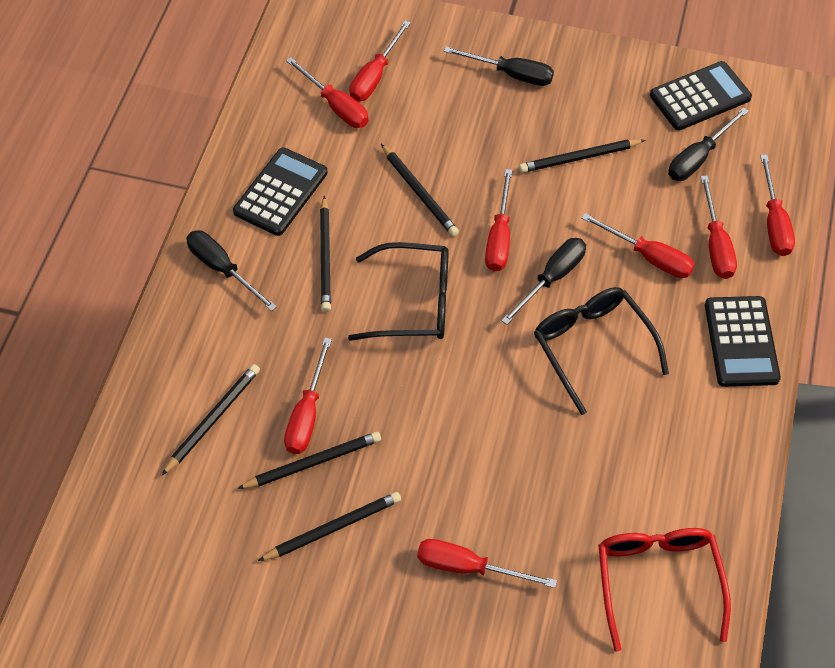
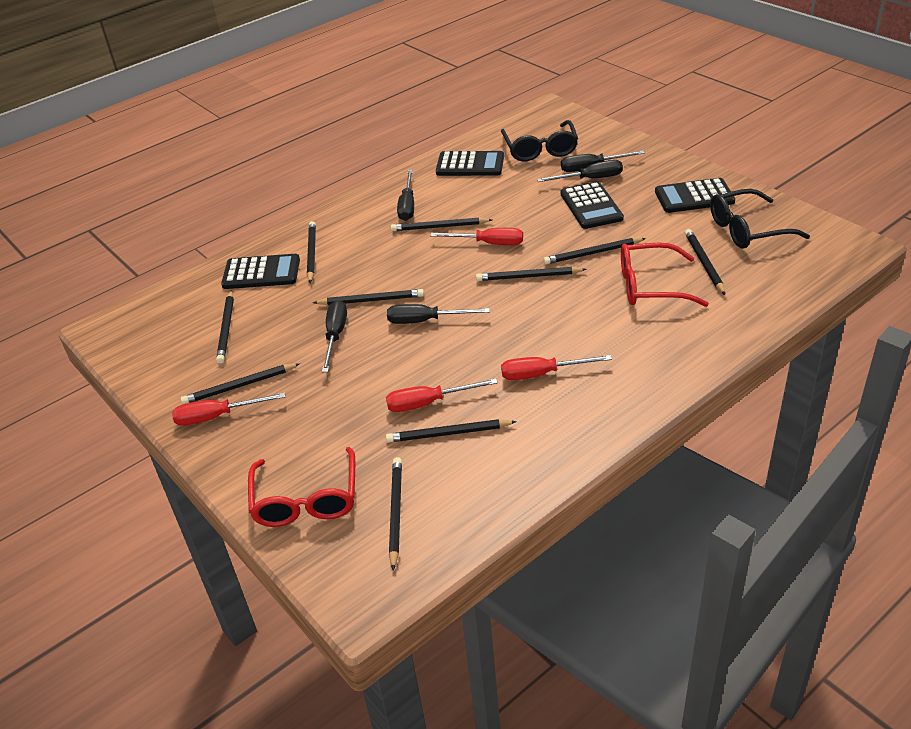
black calculator: 3 -> 4
black pencil: 6 -> 10
black screwdriver: 4 -> 5
red glasses: 1 -> 2
red screwdriver: 8 -> 4

